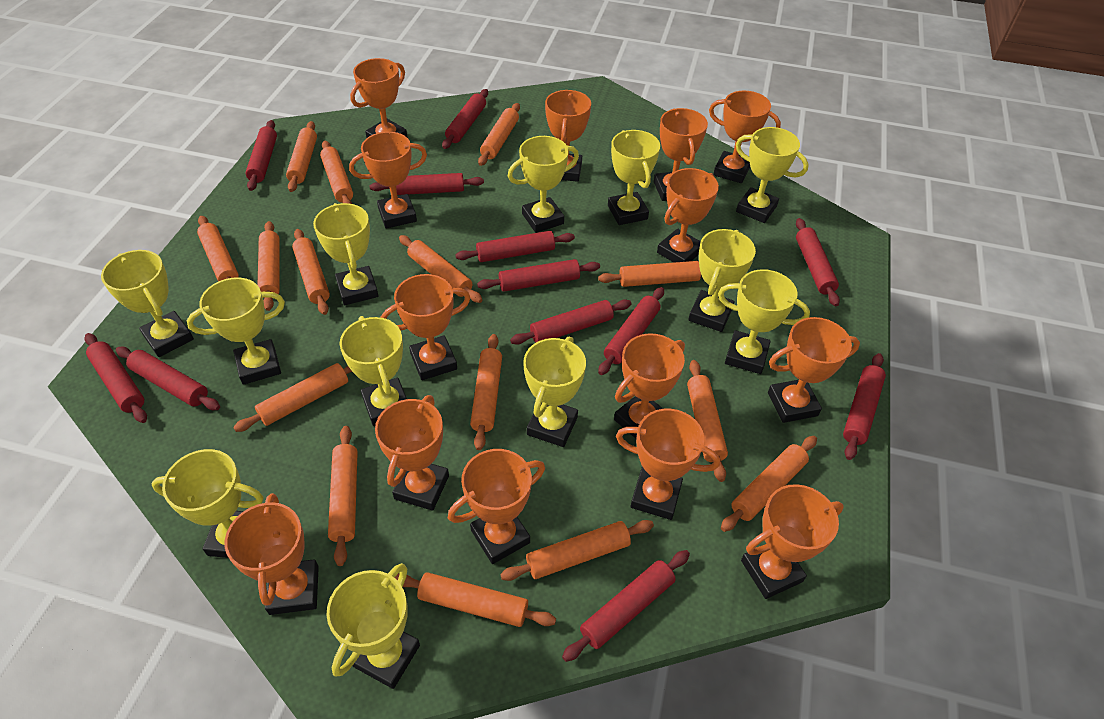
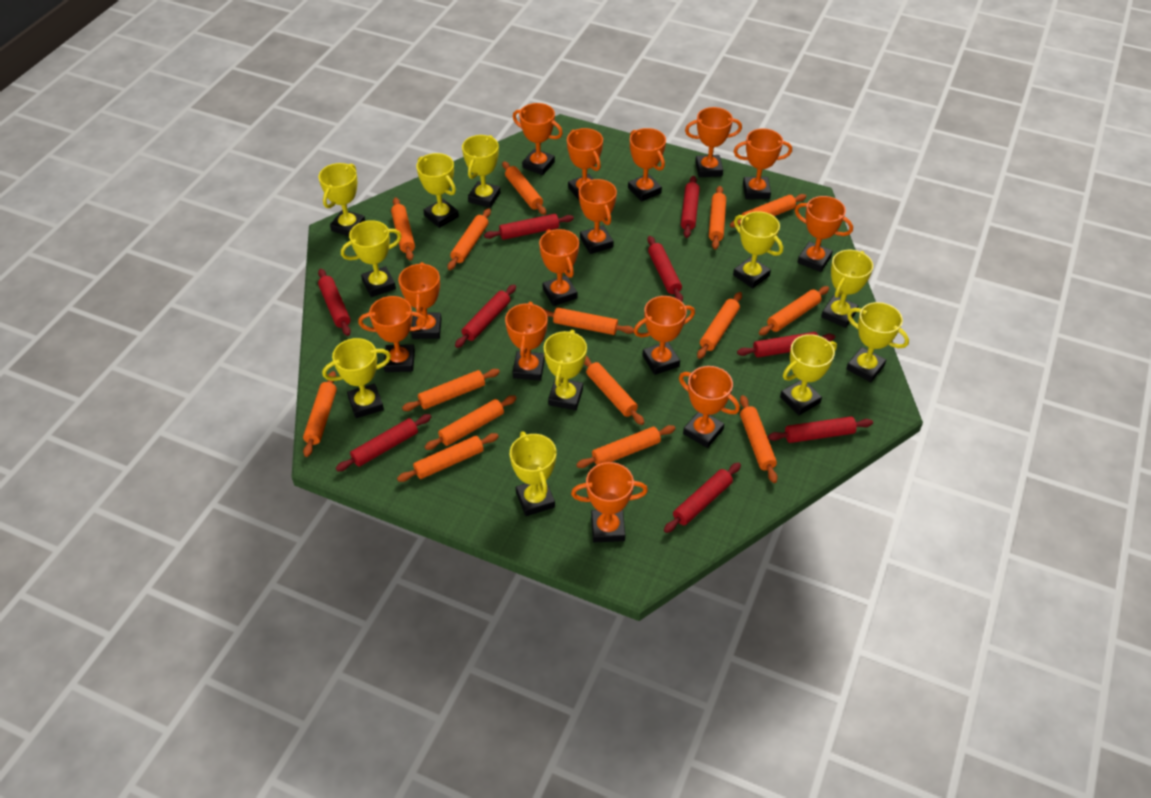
red rolling pin: 12 -> 9
yellow trophy: 12 -> 11

